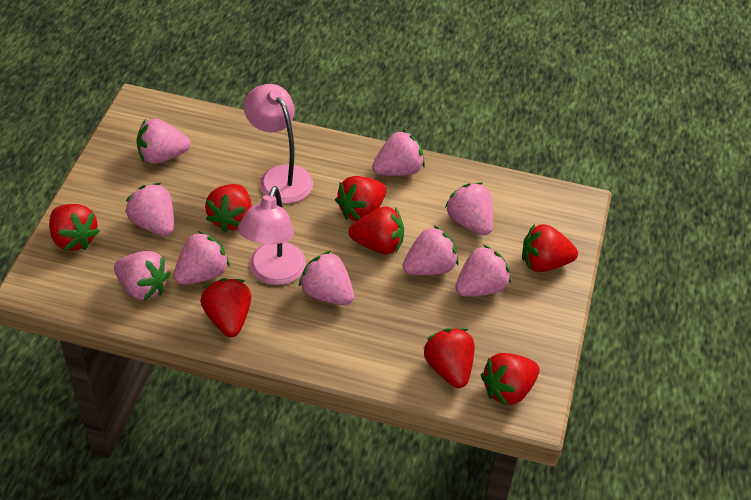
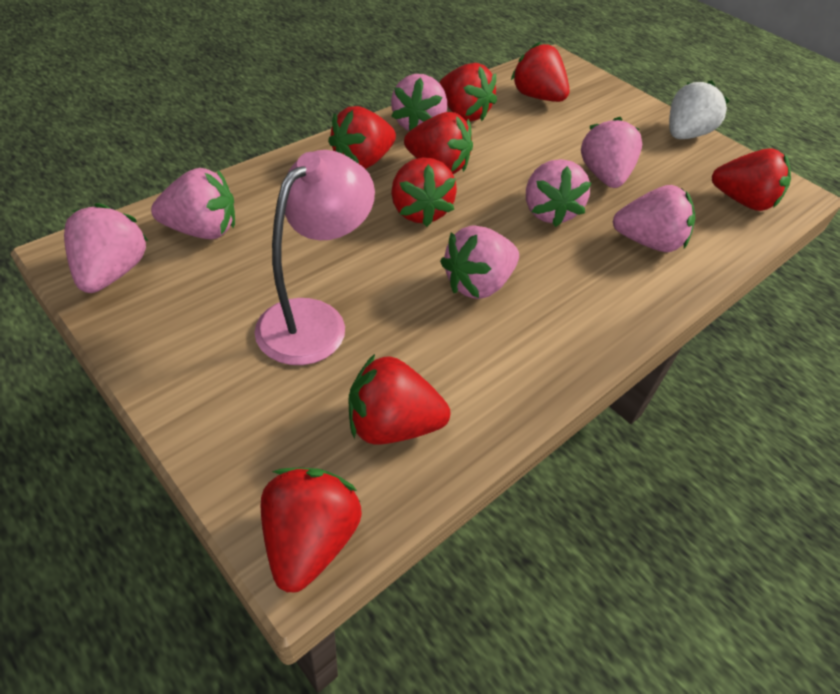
pink lamp: 2 -> 1
pink strawberry: 9 -> 7
white strawberry: 0 -> 1

